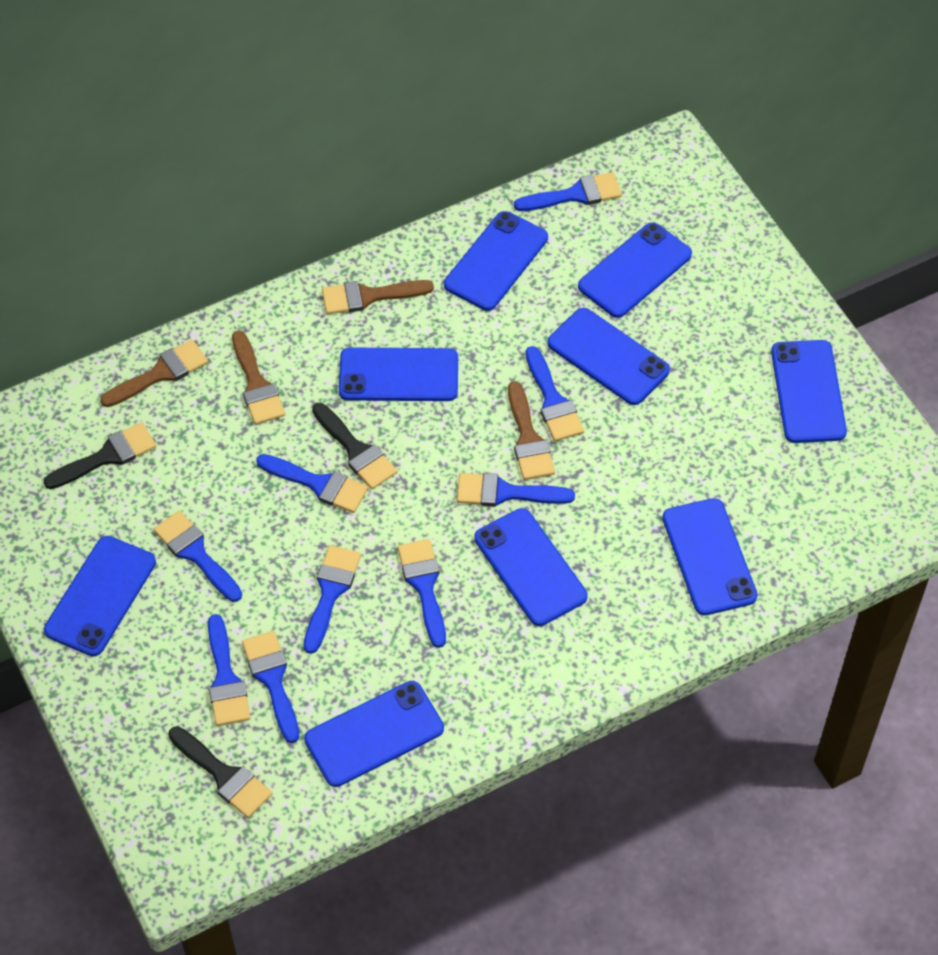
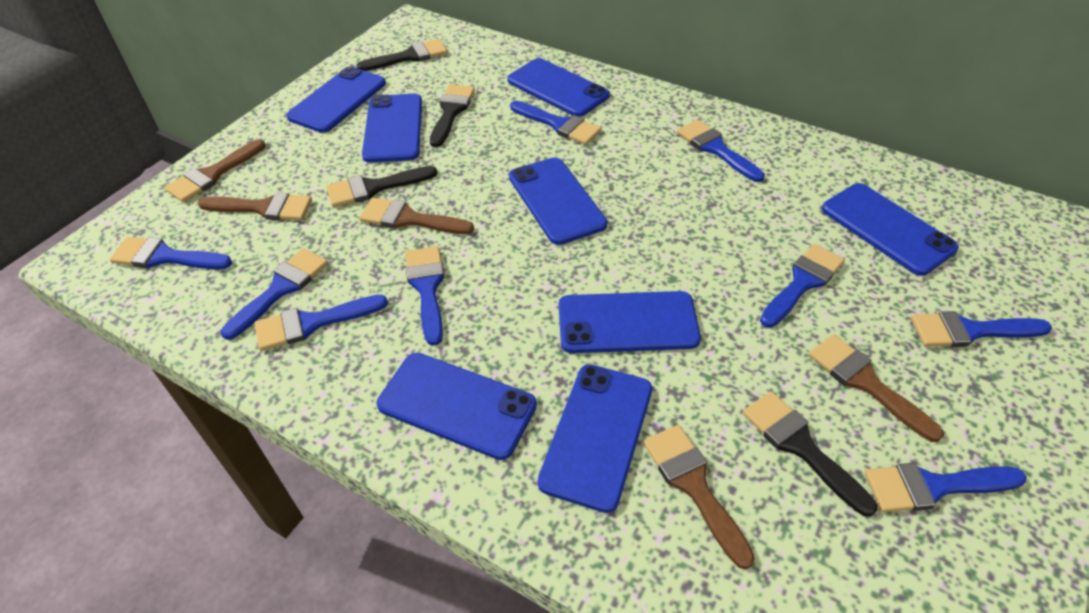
black brush: 3 -> 4
blue phone: 9 -> 8
brown brush: 4 -> 5

